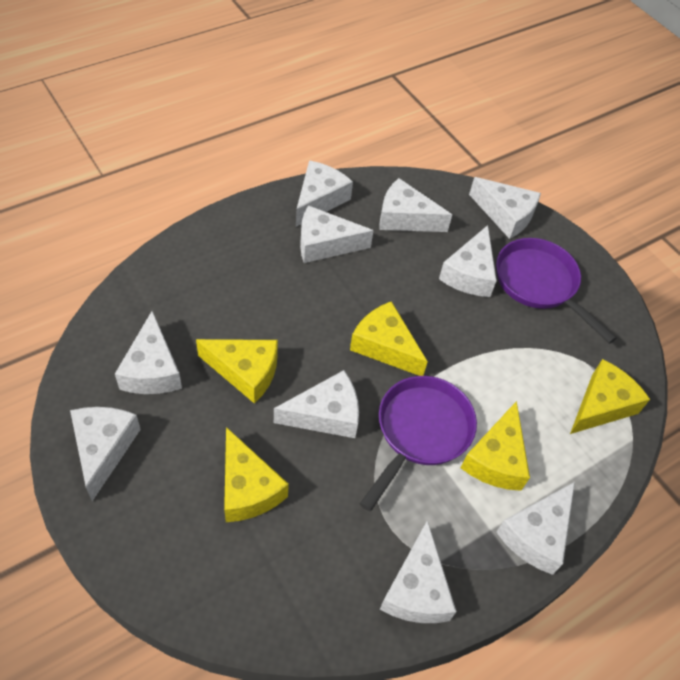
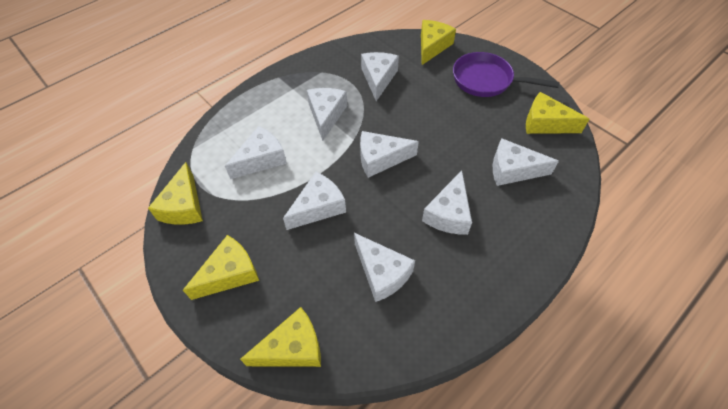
purple pan: 2 -> 1
white cheese: 10 -> 8

